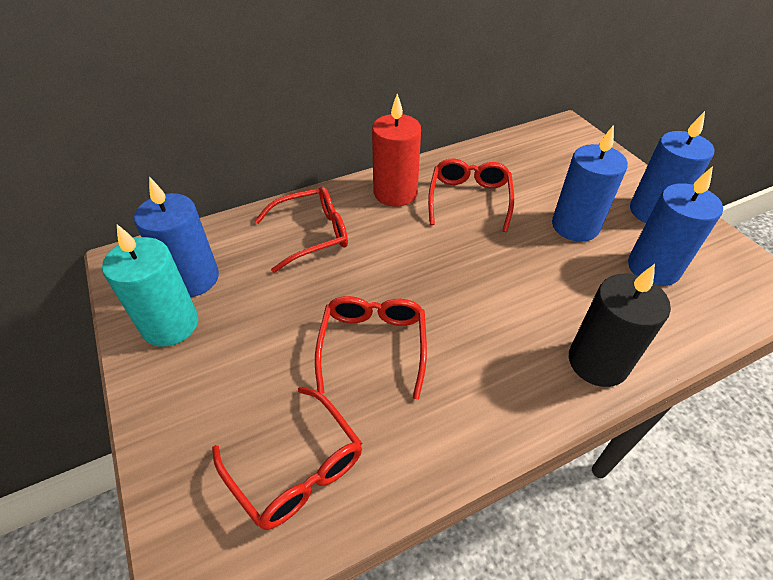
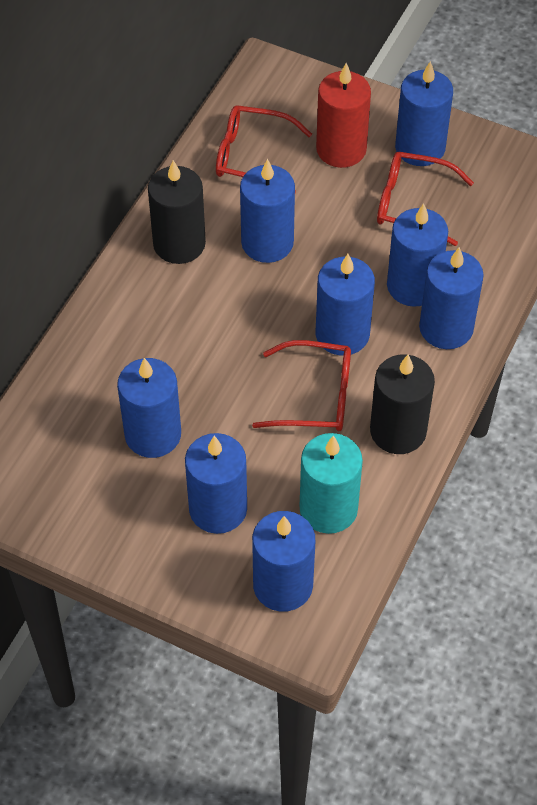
black candle: 1 -> 2
blue candle: 4 -> 8
red glasses: 4 -> 3

